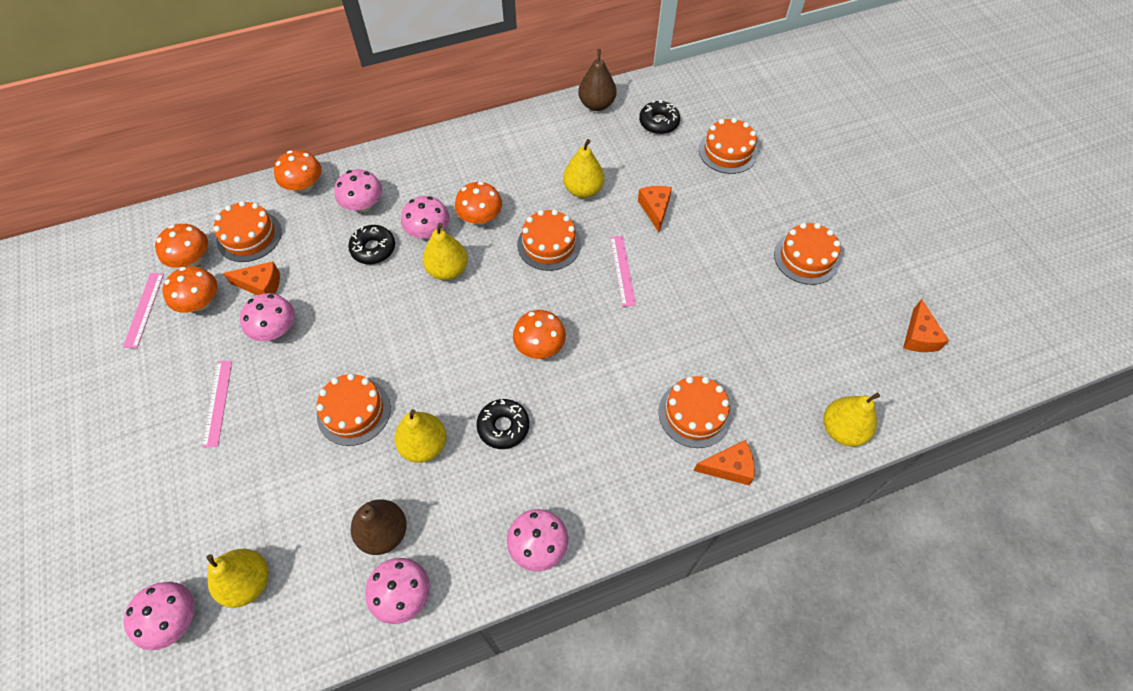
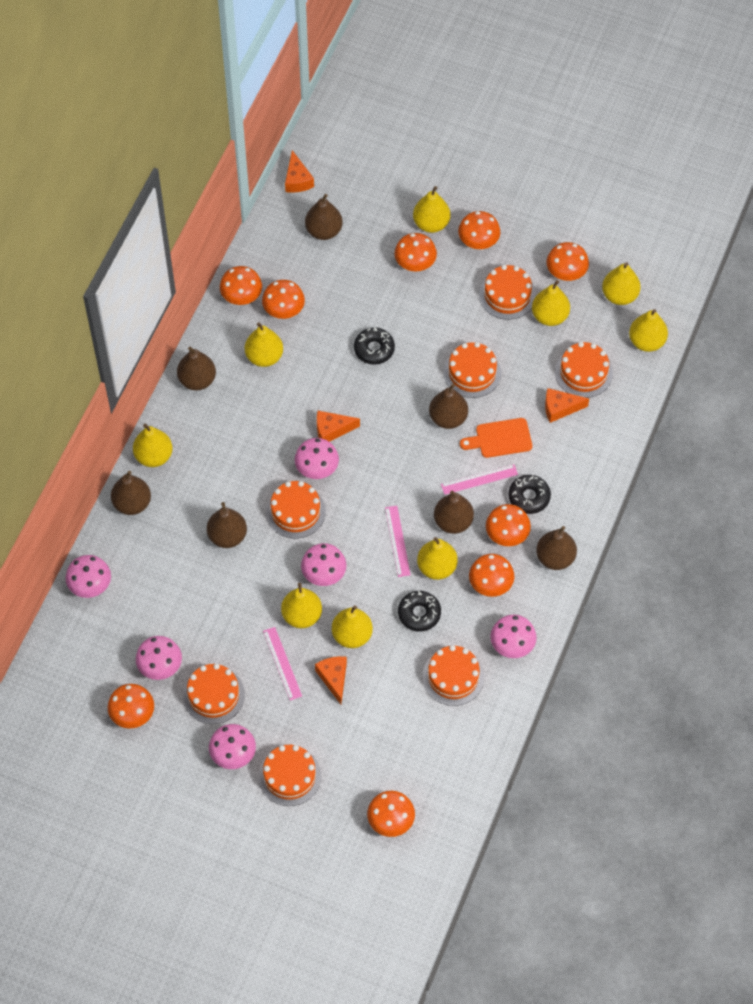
brown pear: 2 -> 7
orange cake: 6 -> 7
orange cutting board: 0 -> 1
orange mushroom: 5 -> 9
yellow pear: 5 -> 9

